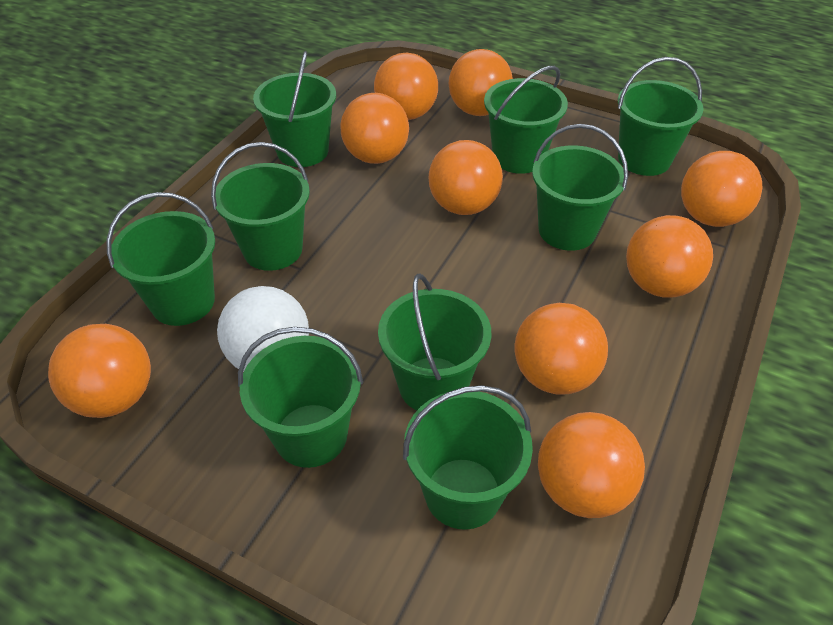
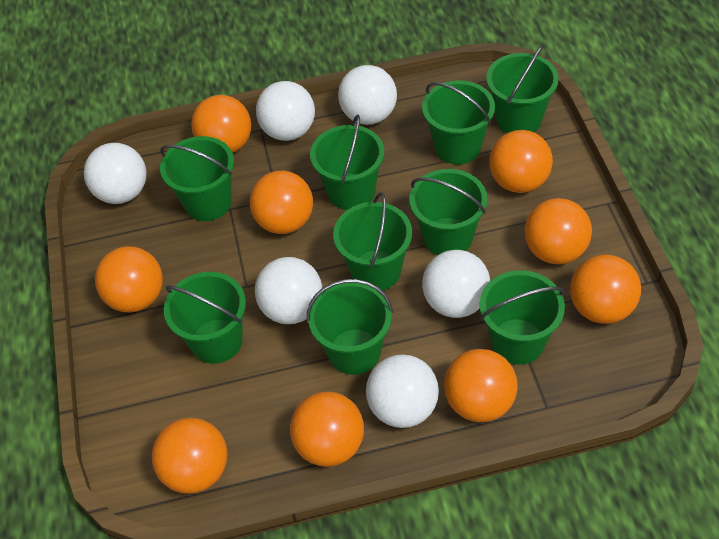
white ball: 1 -> 6

